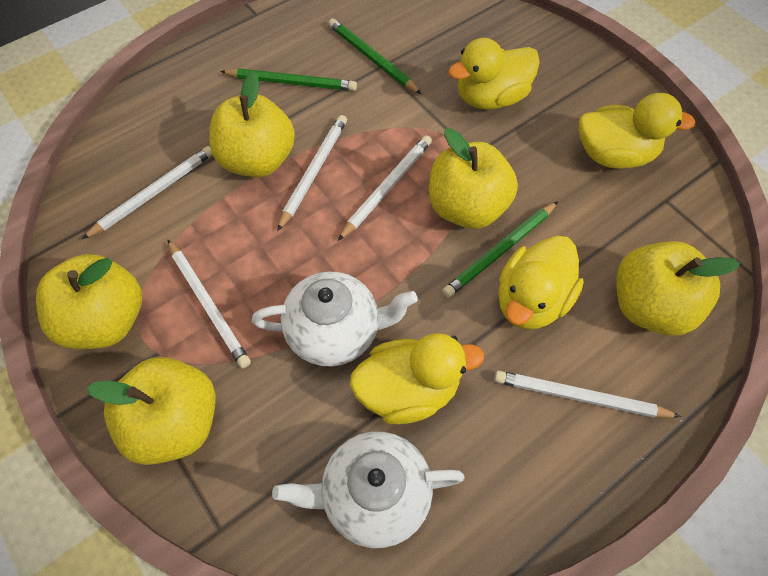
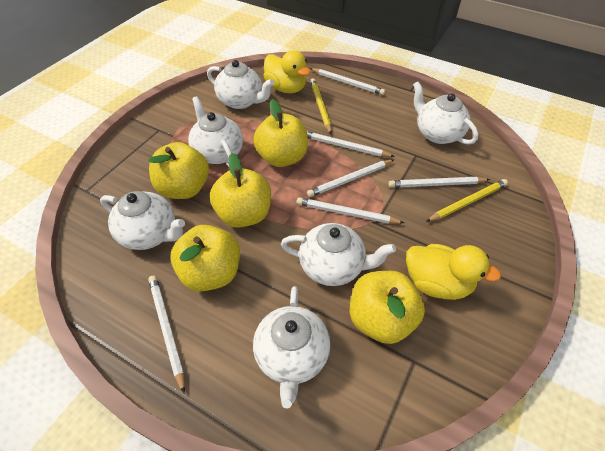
green pencil: 3 -> 0
white pencil: 5 -> 6
white teapot: 2 -> 6
yellow duck: 4 -> 2
yellow pencil: 0 -> 2

